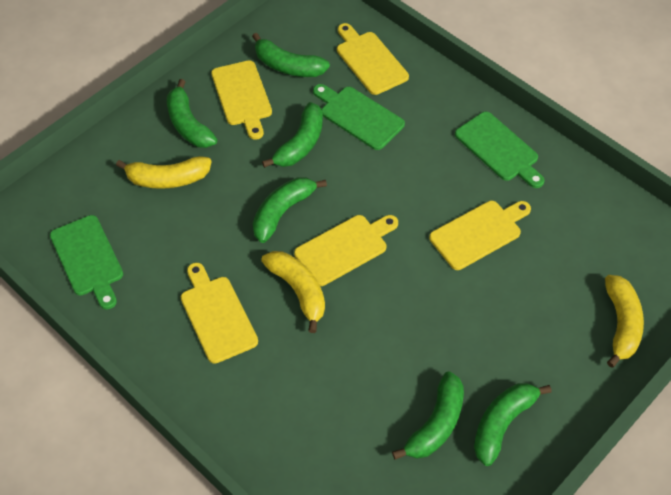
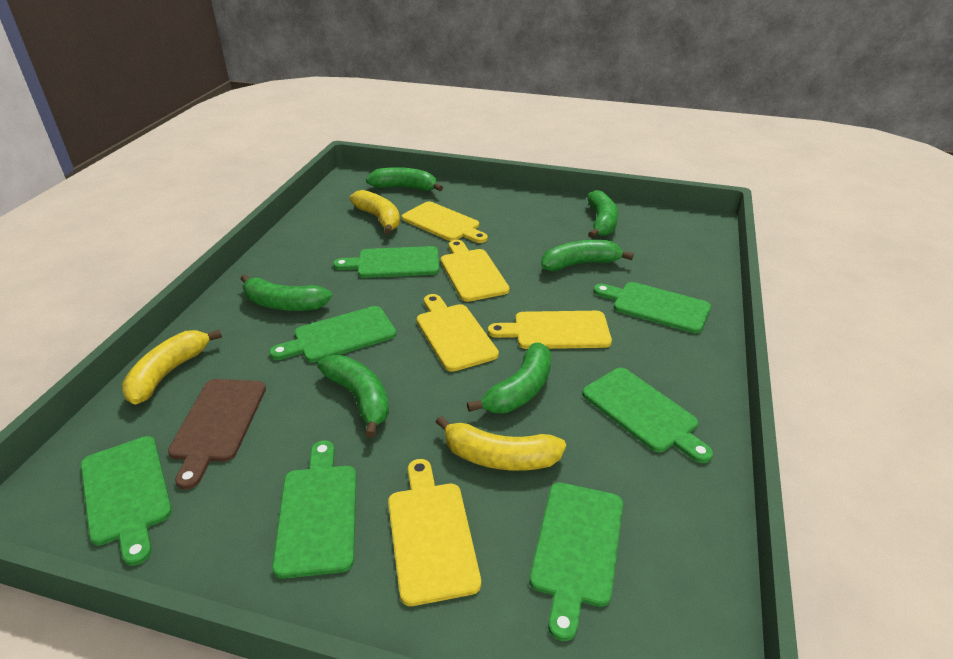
brown cutting board: 0 -> 1
green cutting board: 3 -> 7

